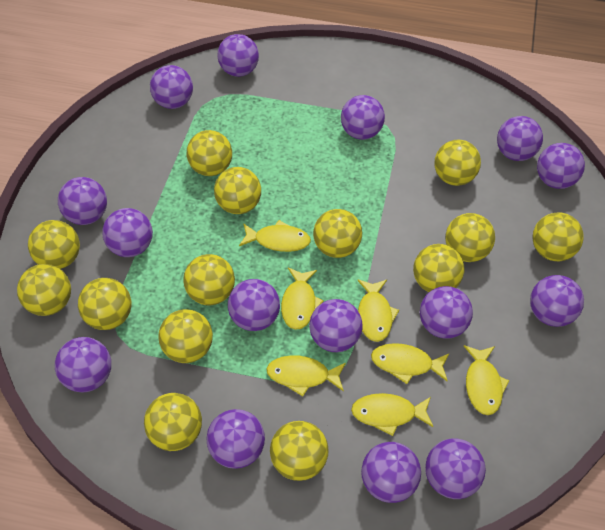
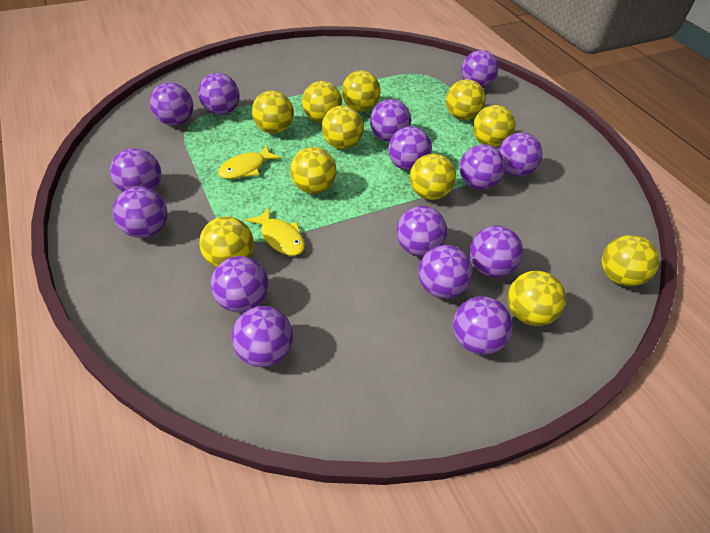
yellow ball: 14 -> 11
yellow fish: 7 -> 2

